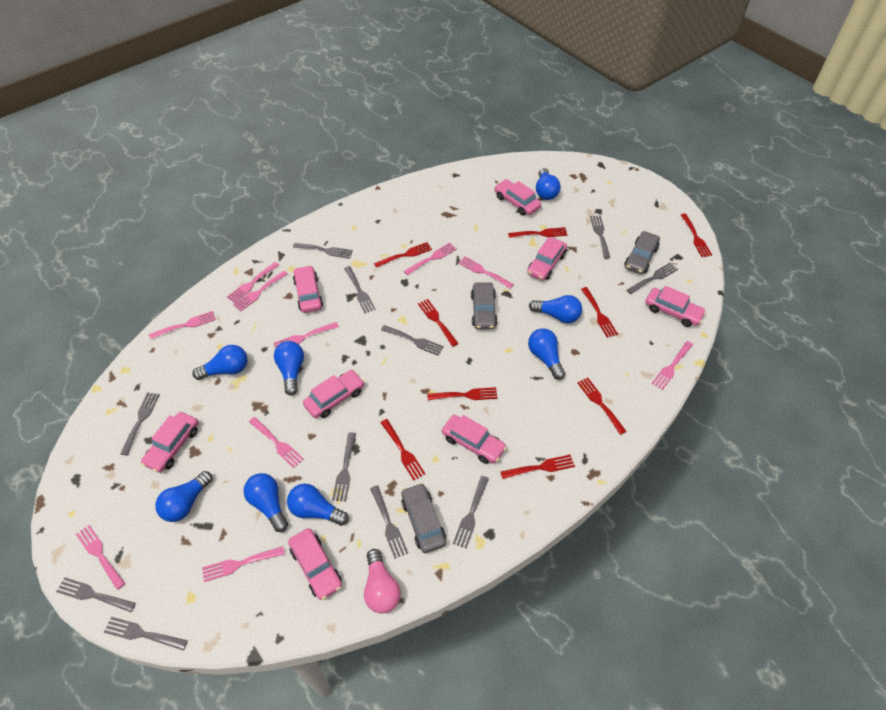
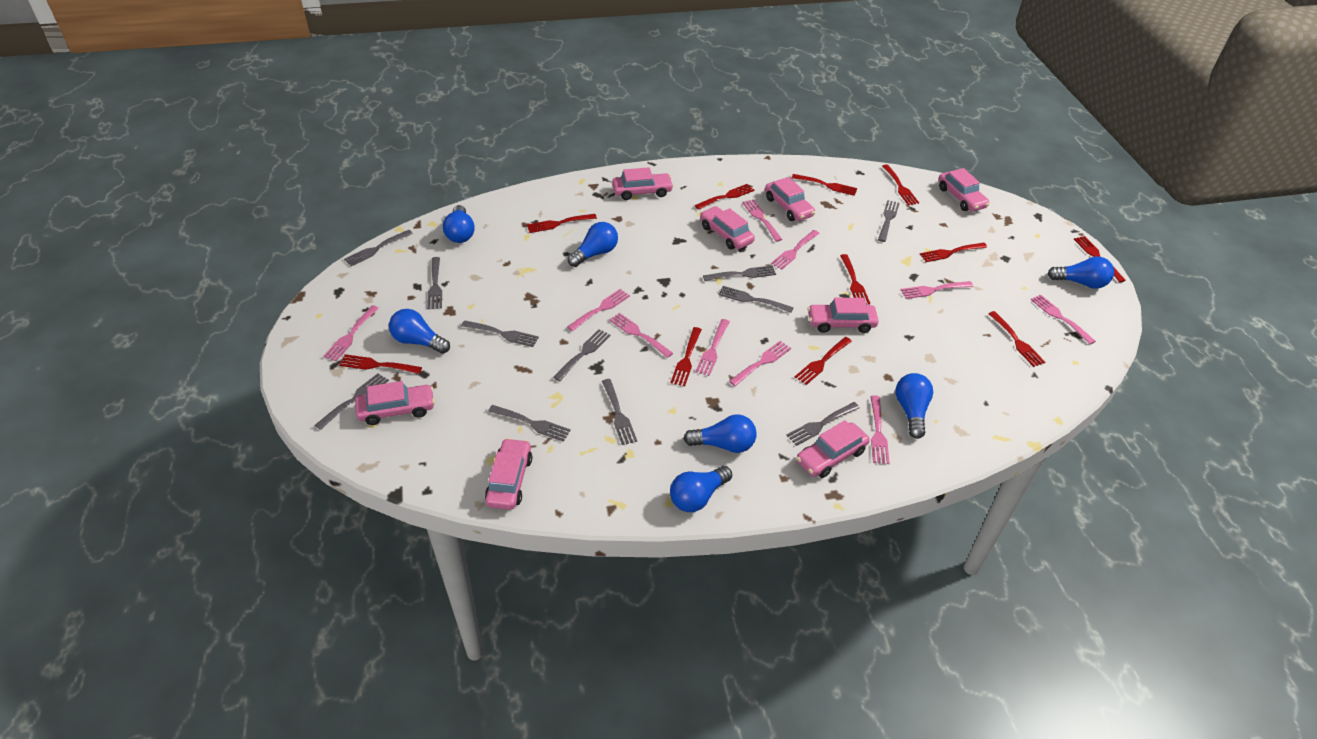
blue light bulb: 8 -> 7
grey car: 3 -> 0
pink light bulb: 1 -> 0
red fork: 9 -> 11

